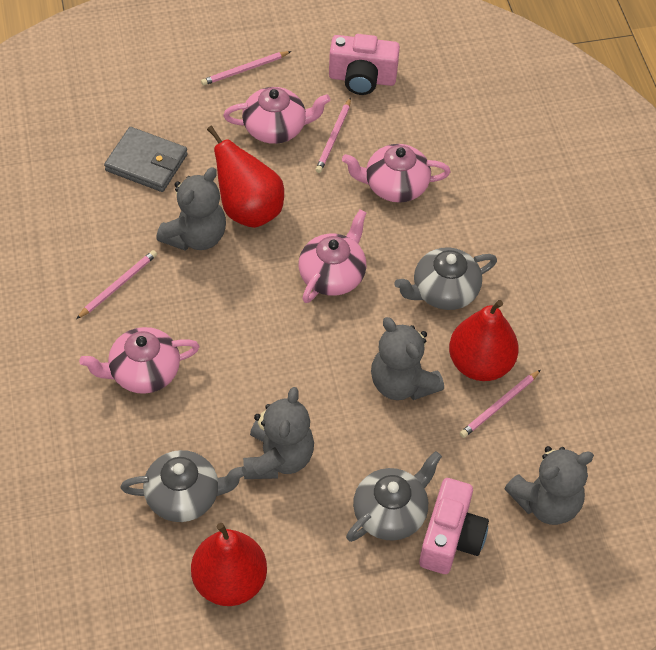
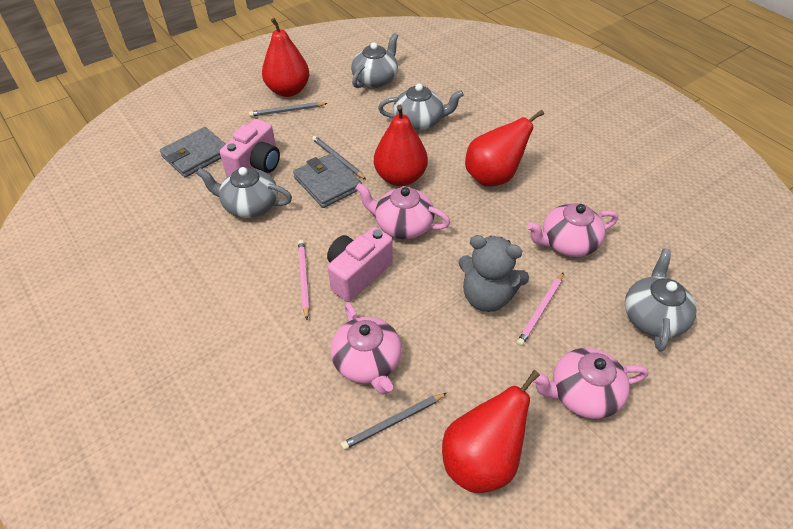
grey pencil: 0 -> 3
grey teapot: 3 -> 4
grey teddy bear: 4 -> 1
grey wallet: 1 -> 2
pink pencil: 4 -> 2
red pear: 3 -> 4

